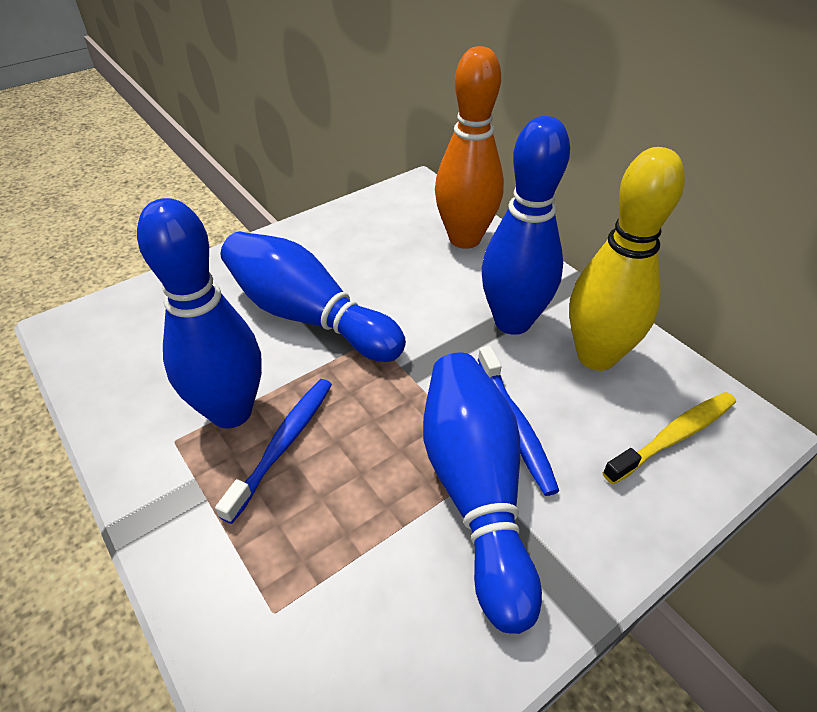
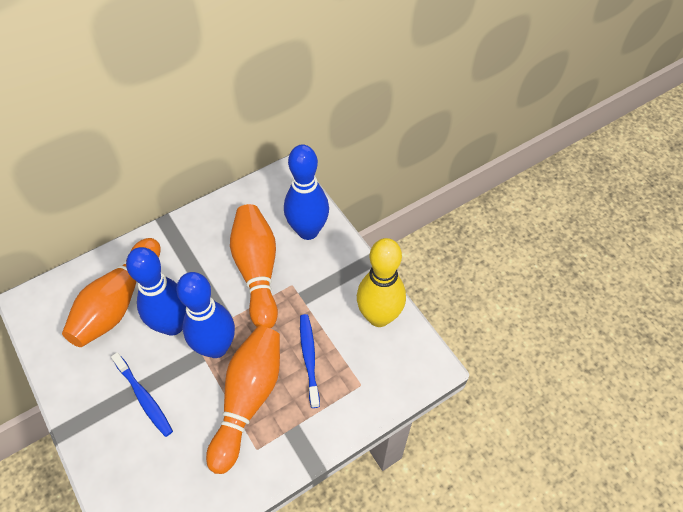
blue bowling pin: 4 -> 3
orange bowling pin: 1 -> 3
yellow toothbrush: 1 -> 0

